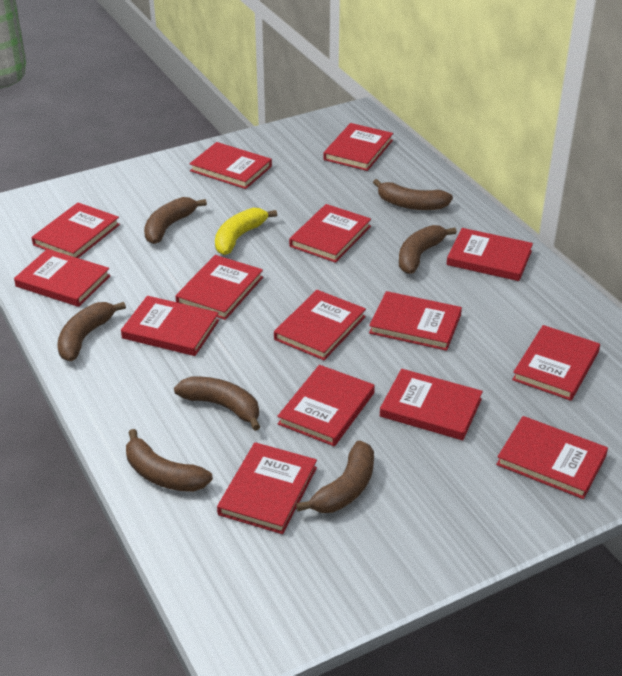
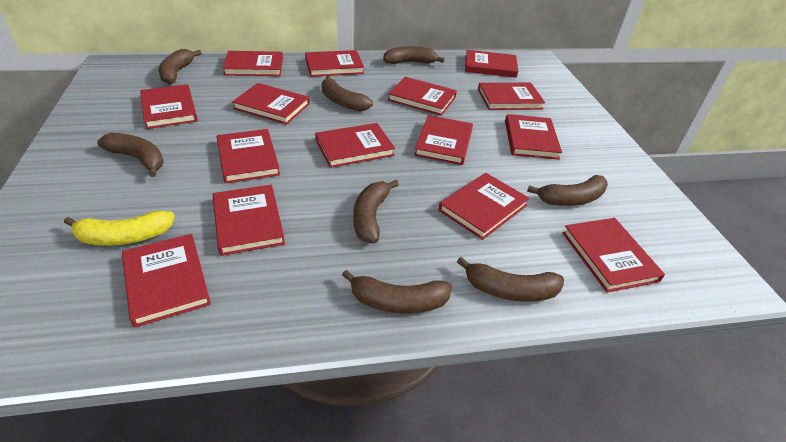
brown banana: 7 -> 8

